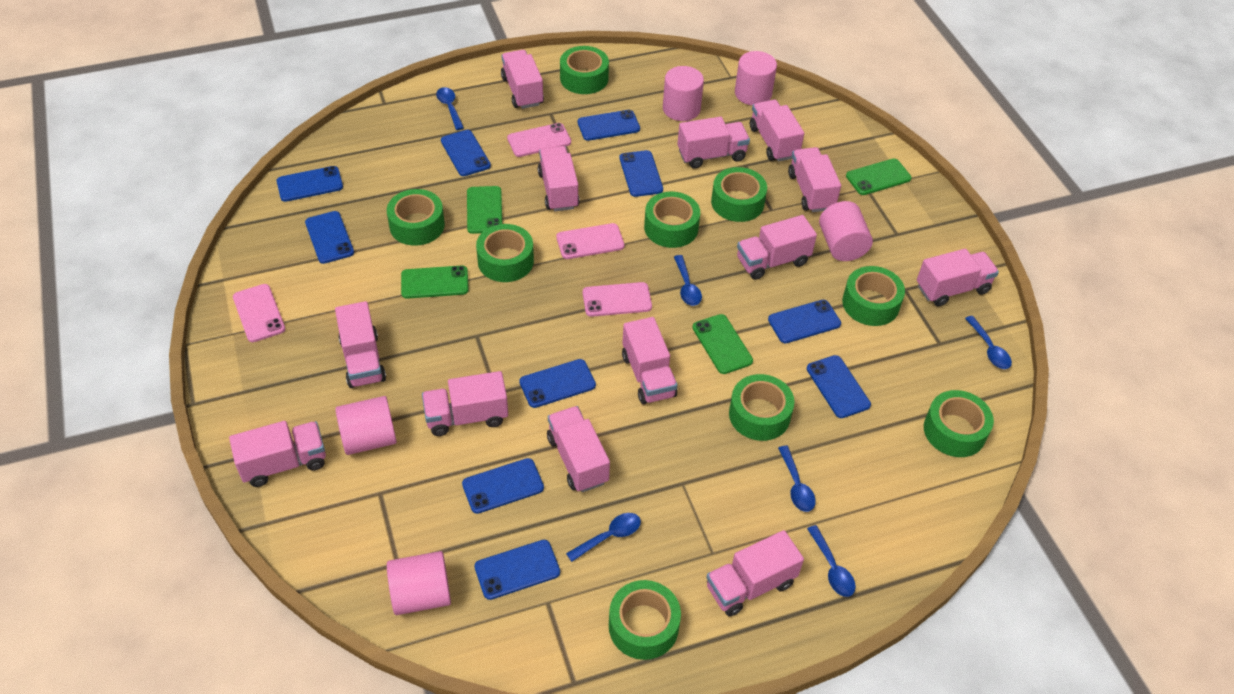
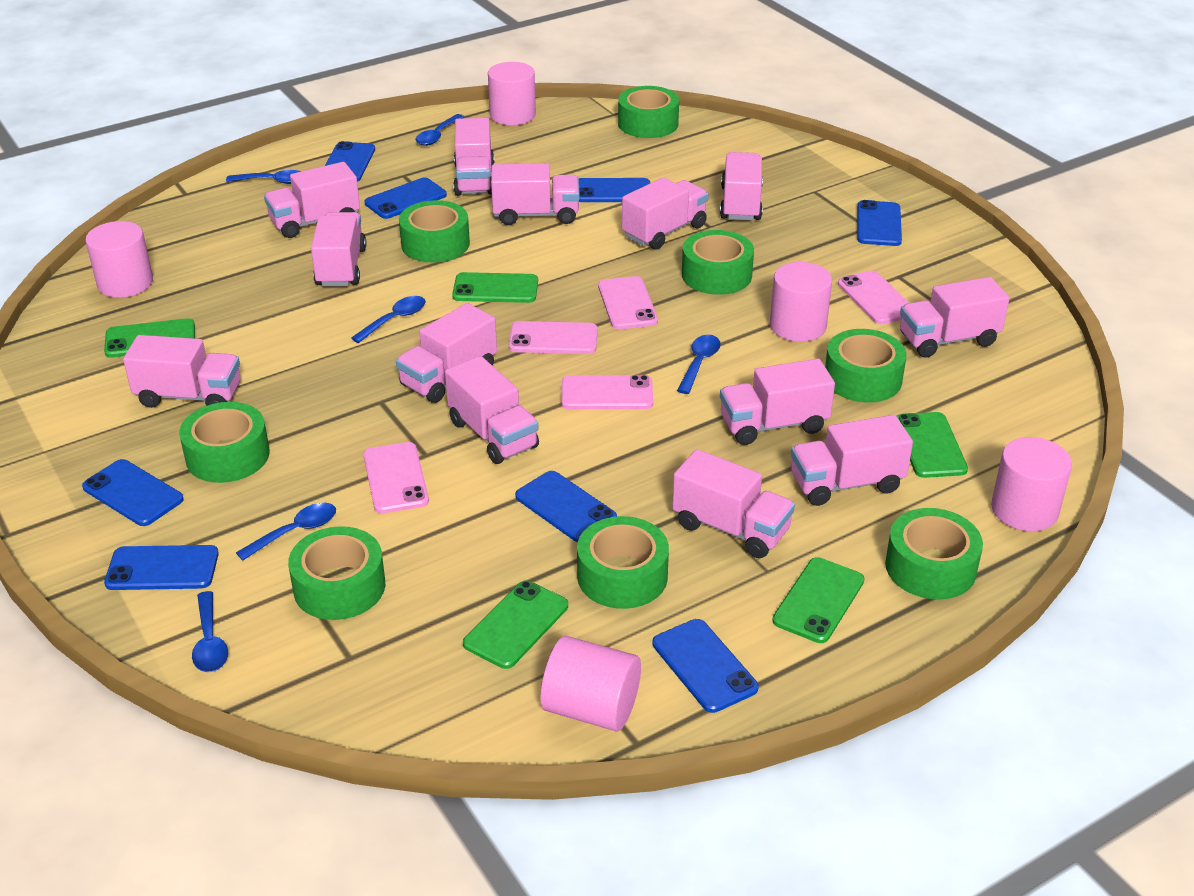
blue phone: 10 -> 8
green phone: 4 -> 5
green tape: 9 -> 8
pink phone: 4 -> 5

